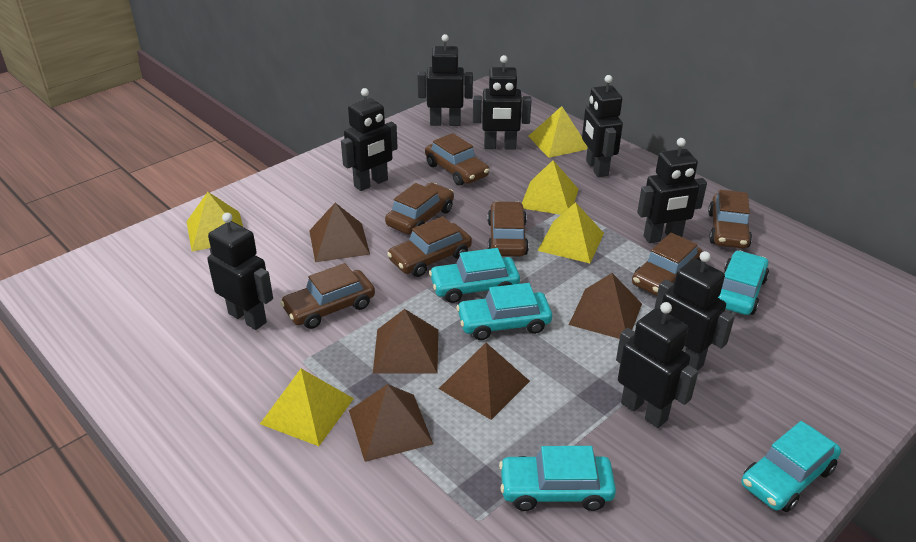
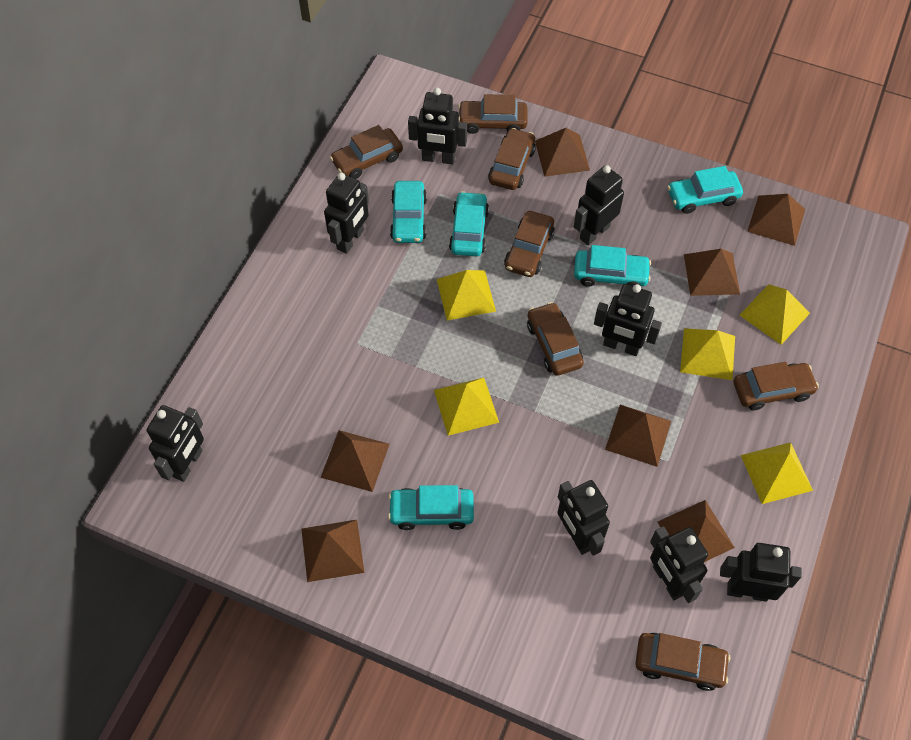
brown pyramid: 5 -> 7

